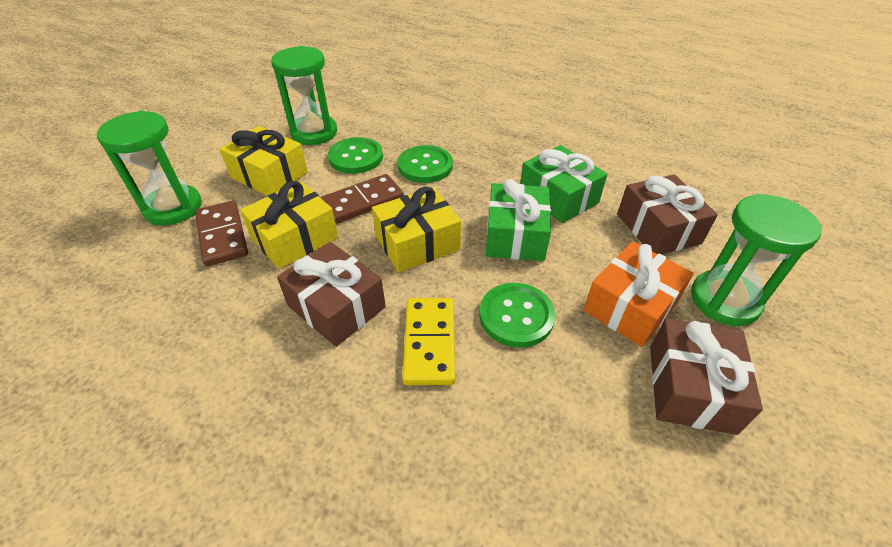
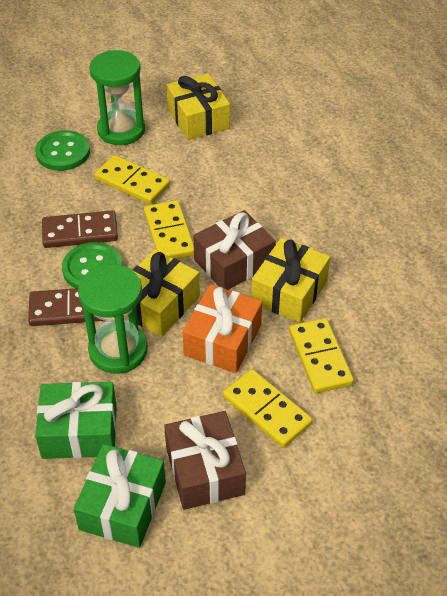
brown gift: 3 -> 2
green button: 3 -> 2
green hourglass: 3 -> 2
yellow domino: 1 -> 4

